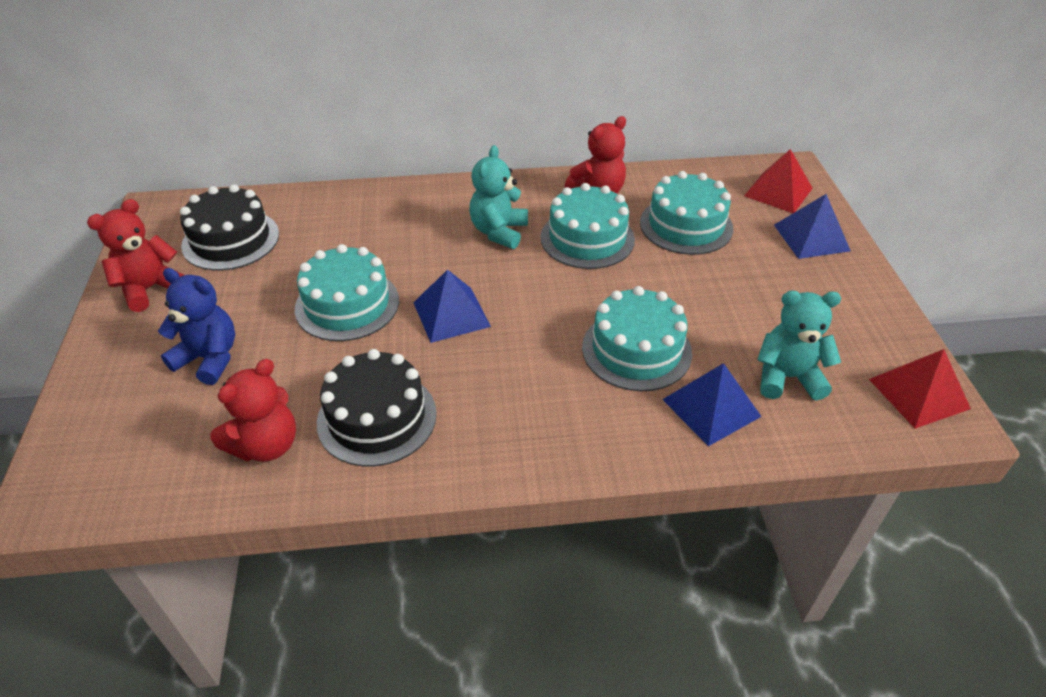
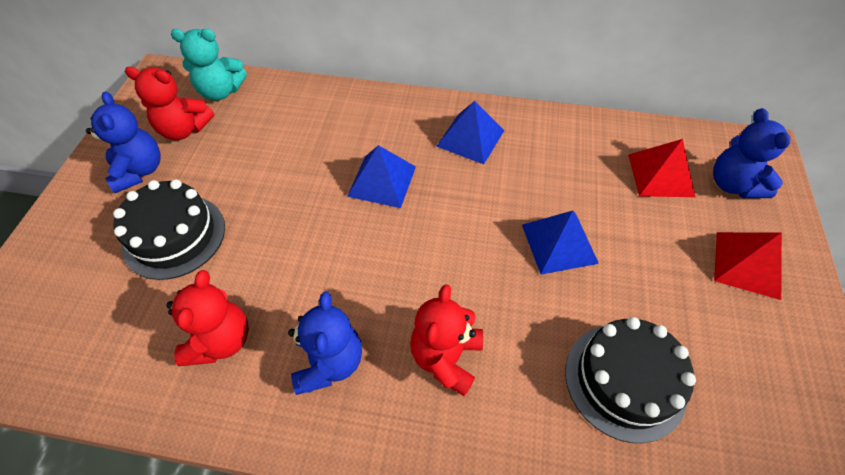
blue teddy bear: 1 -> 3
turquoise cake: 4 -> 0
turquoise teddy bear: 2 -> 1

